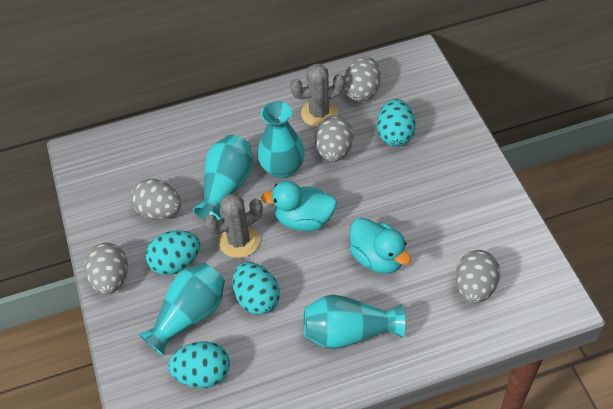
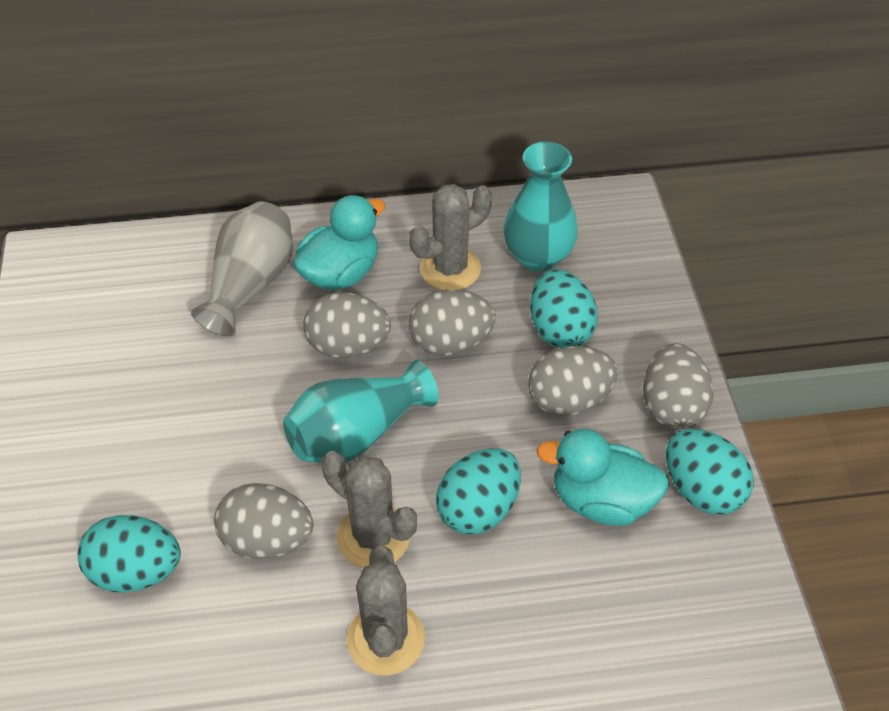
grey cactus: 2 -> 3
grey vase: 0 -> 1
turquoise vase: 4 -> 2

